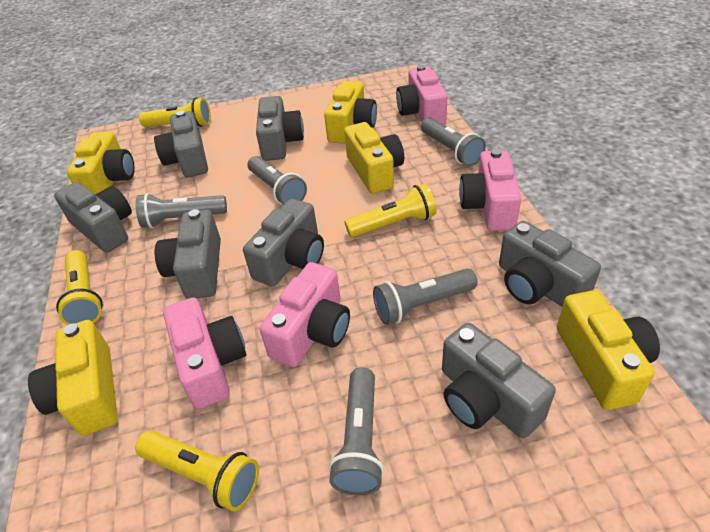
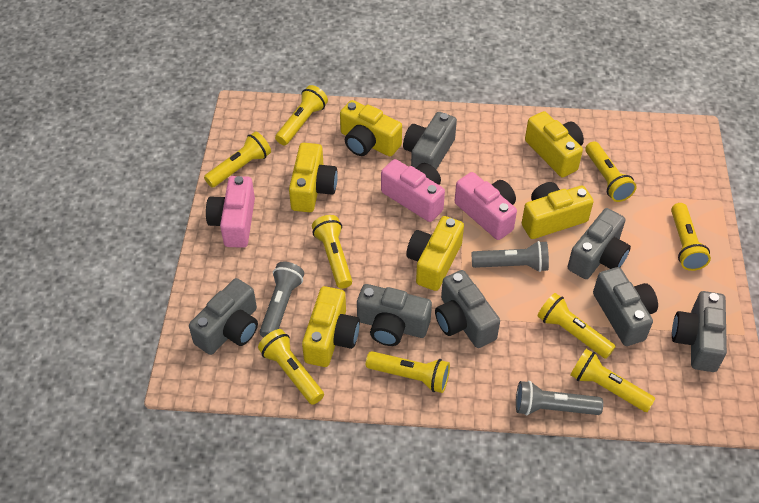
grey flashlight: 5 -> 3
pink camera: 4 -> 3
yellow camera: 5 -> 6
yellow flashlight: 4 -> 9

